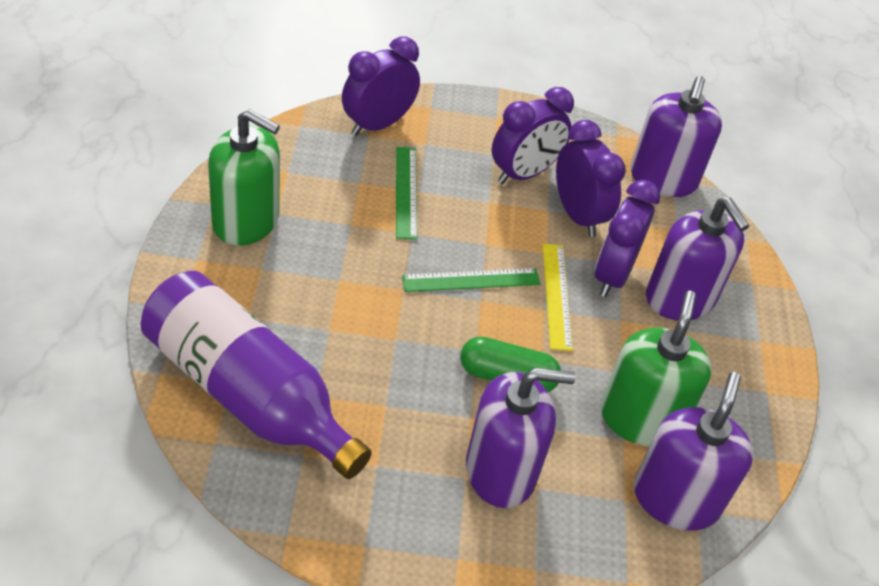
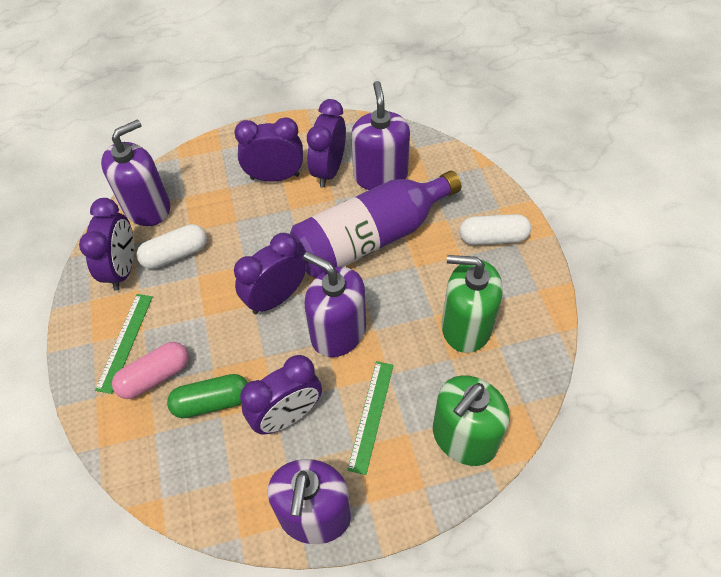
pink capsule: 0 -> 1
purple clock: 4 -> 5
white capsule: 0 -> 2
yellow ruler: 1 -> 0

